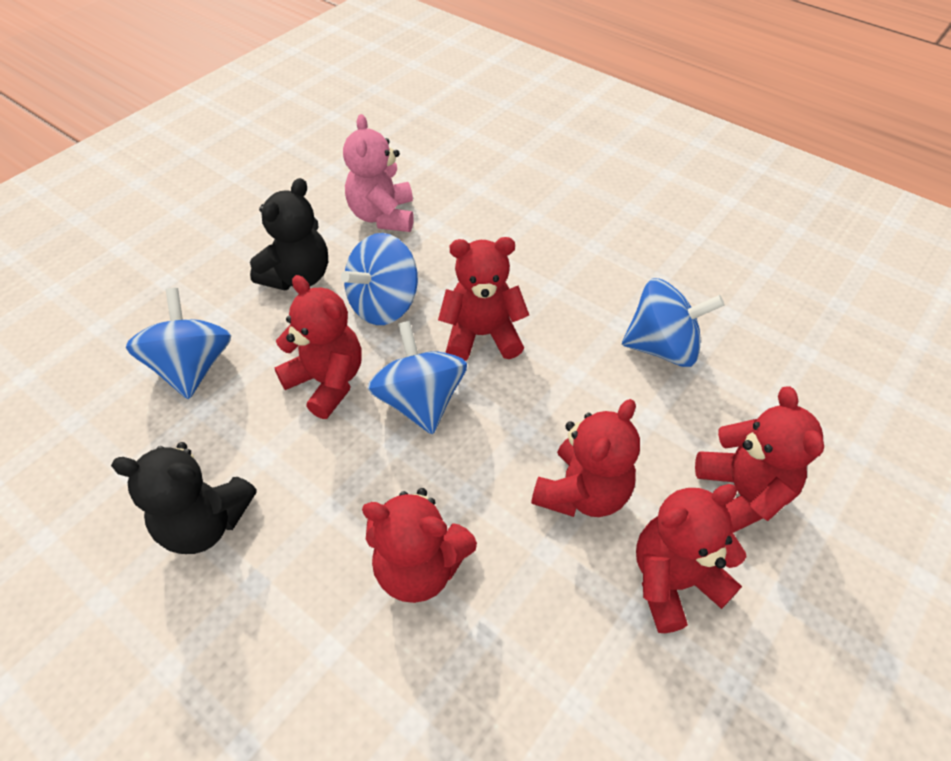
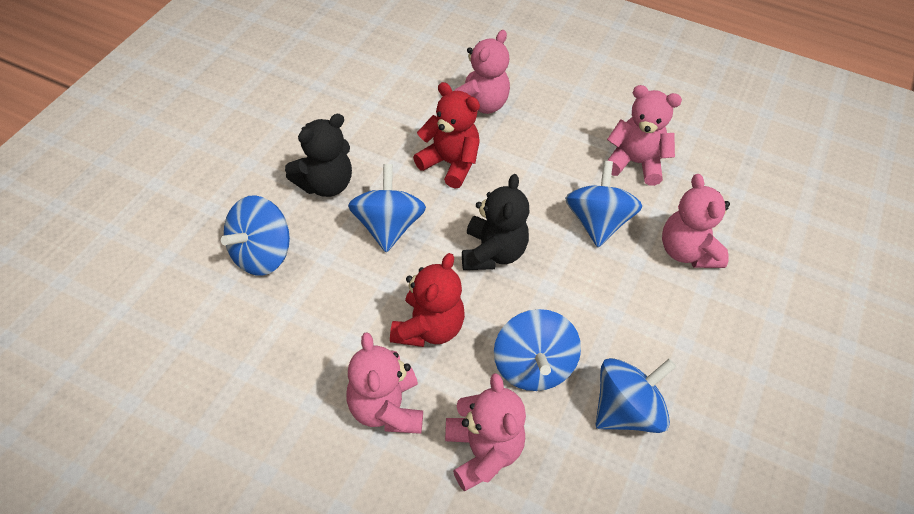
blue spinning top: 4 -> 5
pink teddy bear: 1 -> 5
red teddy bear: 6 -> 2

